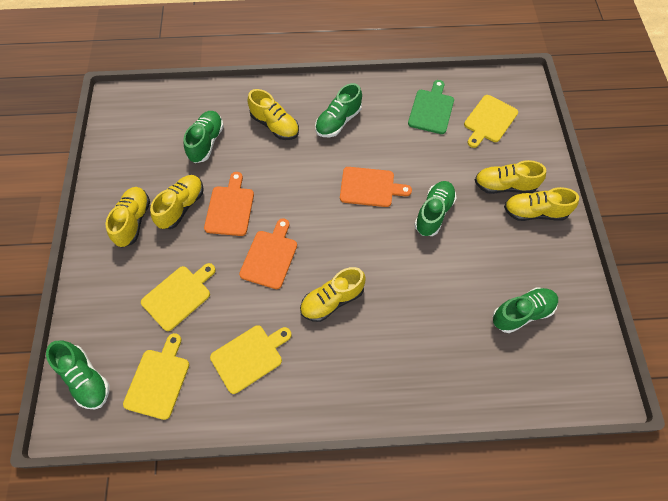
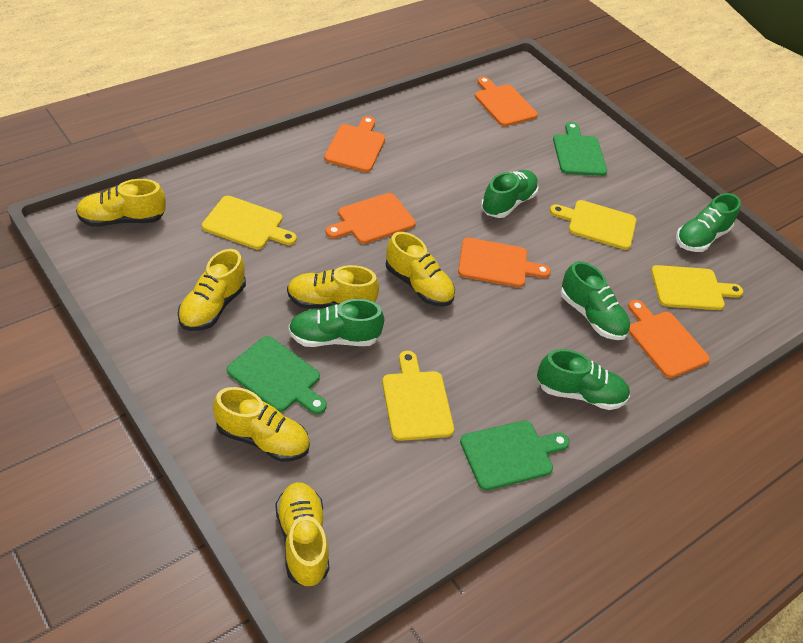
green cutting board: 1 -> 3
orange cutting board: 3 -> 5

